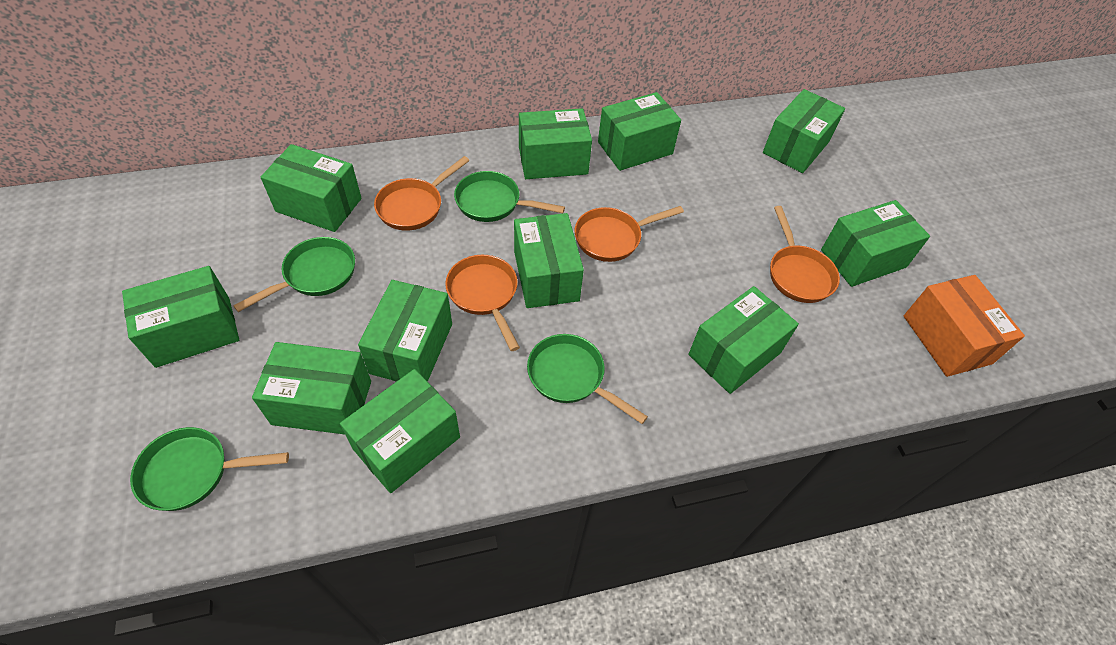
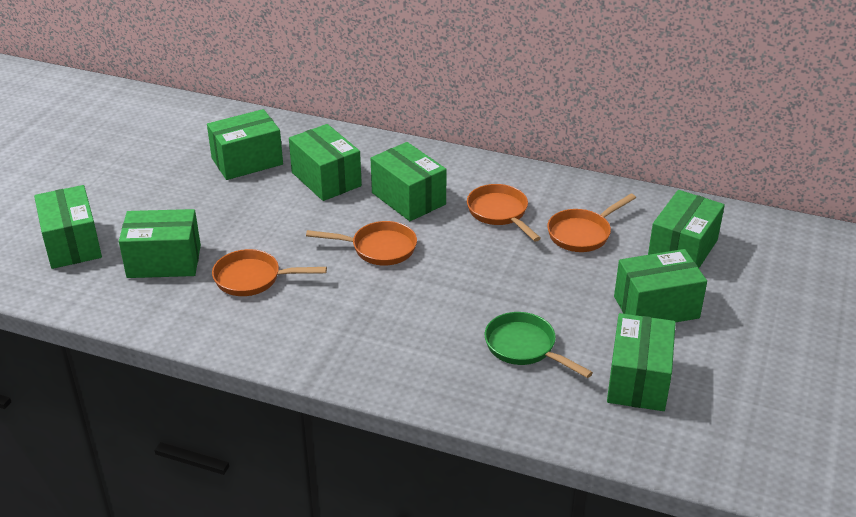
green box: 11 -> 8
green pan: 4 -> 1
orange box: 1 -> 0

